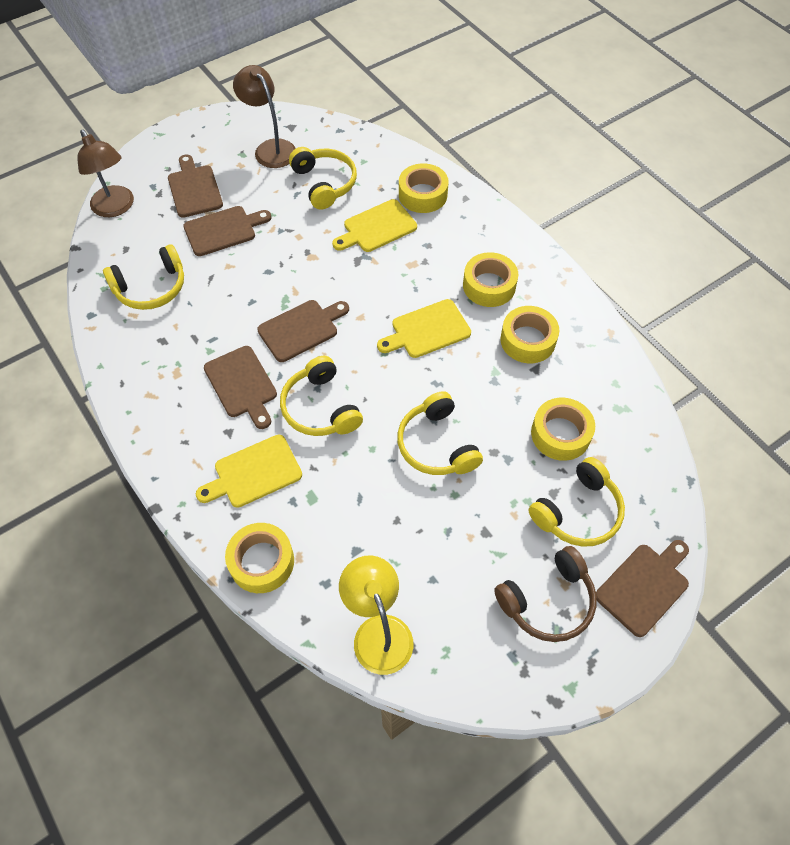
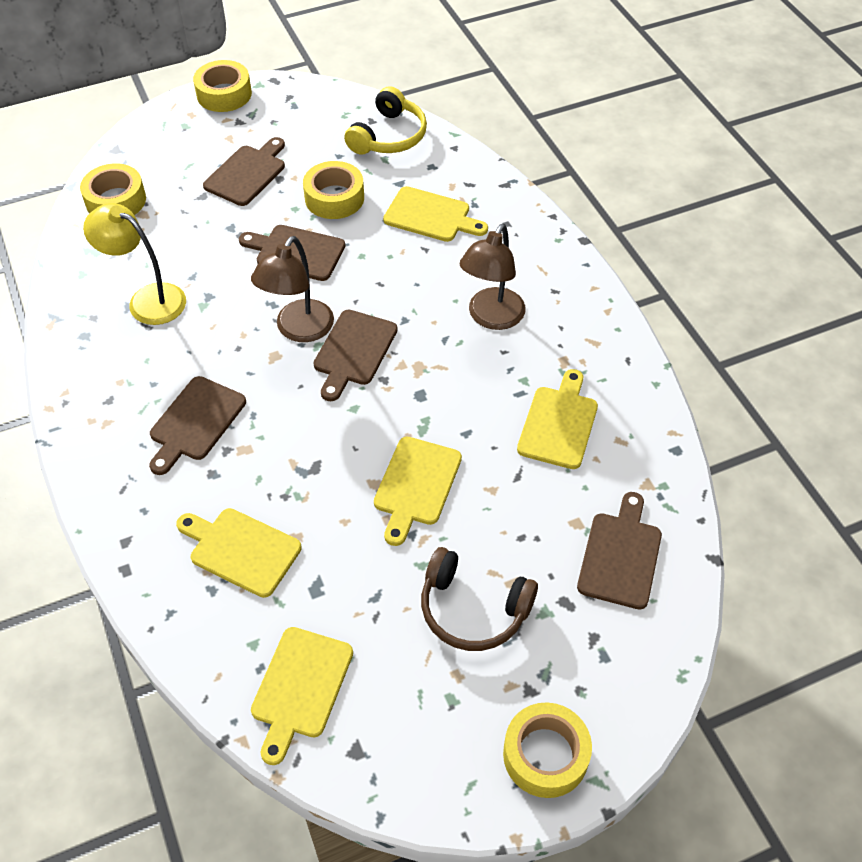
yellow cutting board: 3 -> 5
yellow headphones: 5 -> 1
yellow tape: 5 -> 4

